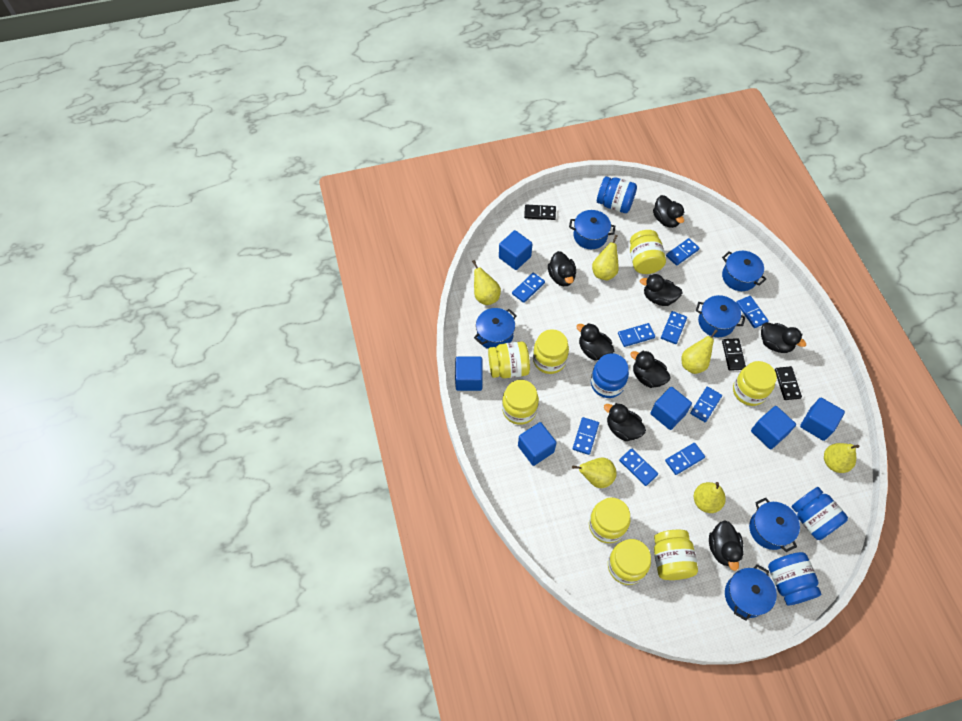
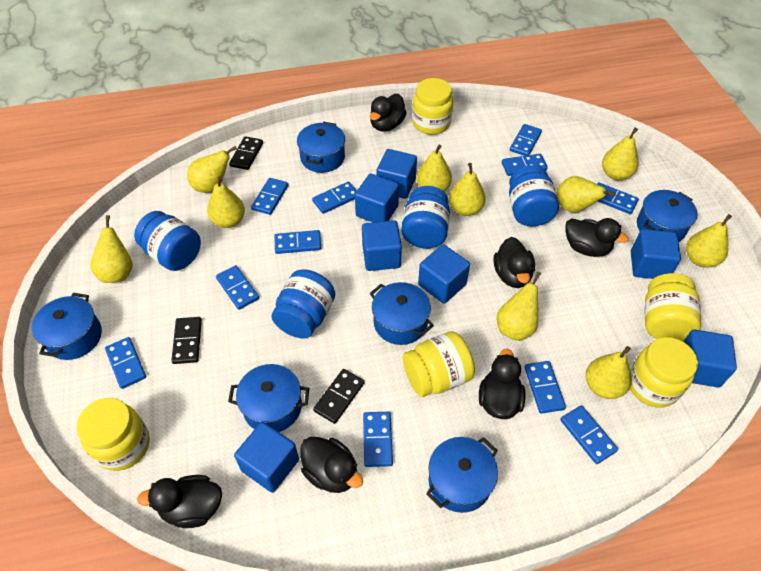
black duck: 8 -> 6
blue cube: 6 -> 7
blue domino: 9 -> 11
yellow jar: 8 -> 5
yellow pear: 6 -> 10

